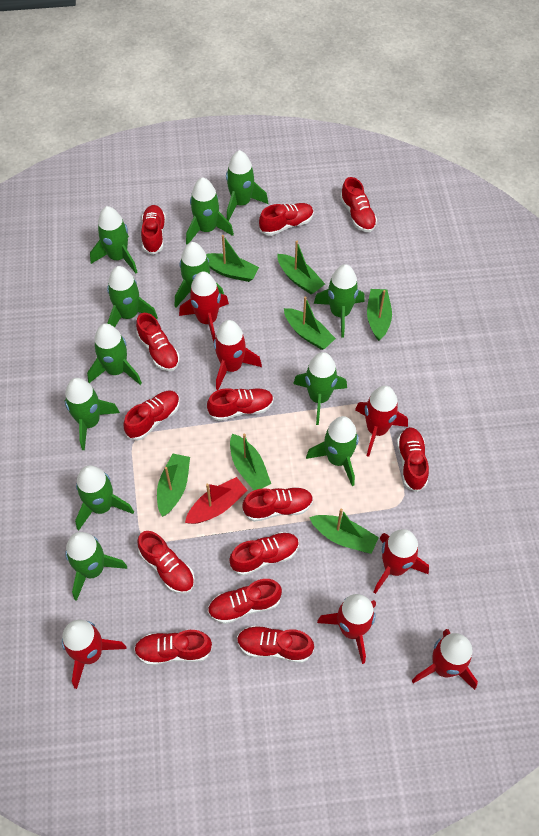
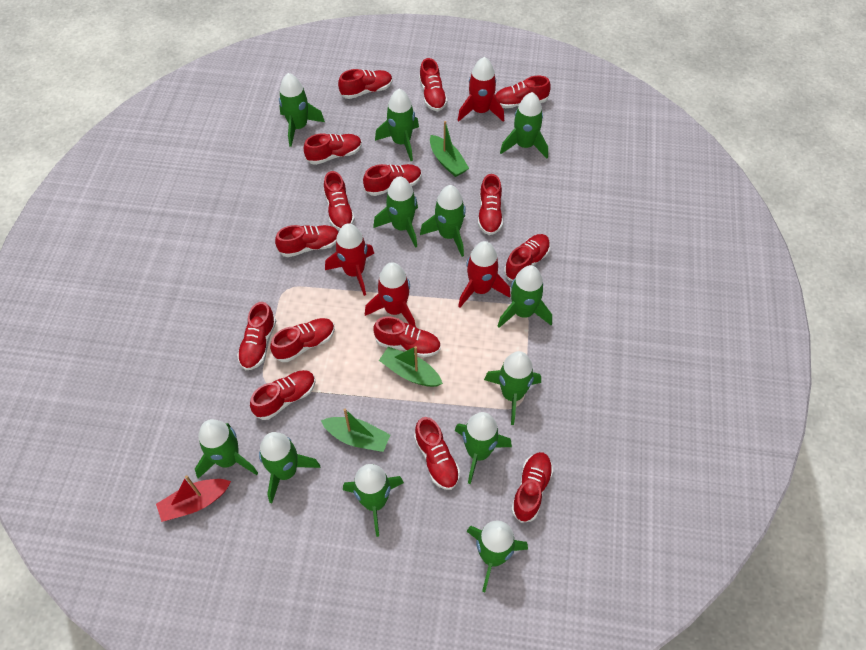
green boat: 7 -> 3
red rocket: 7 -> 4
red shoe: 13 -> 15

